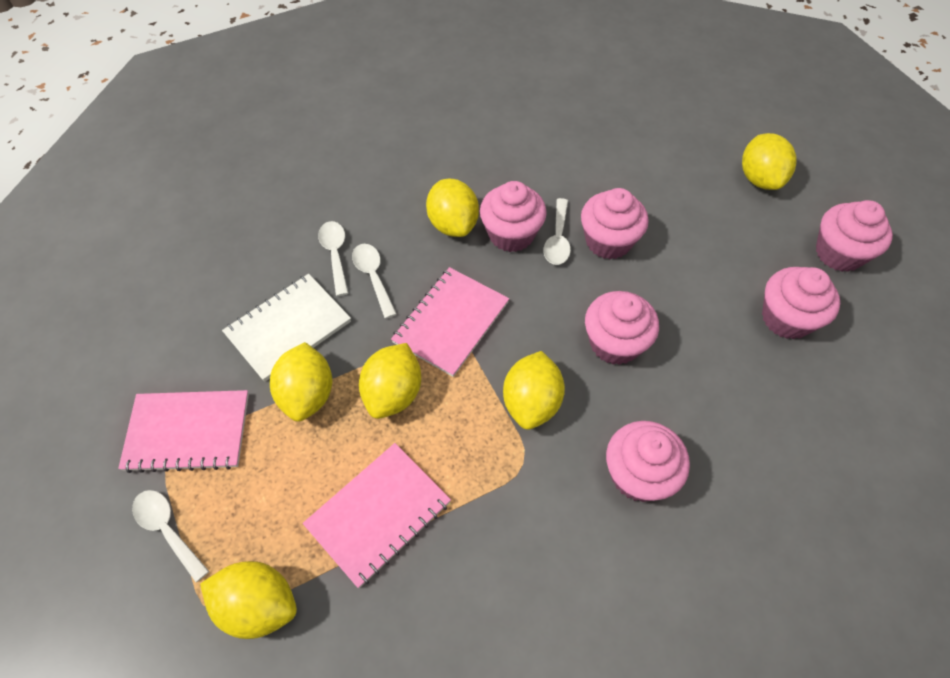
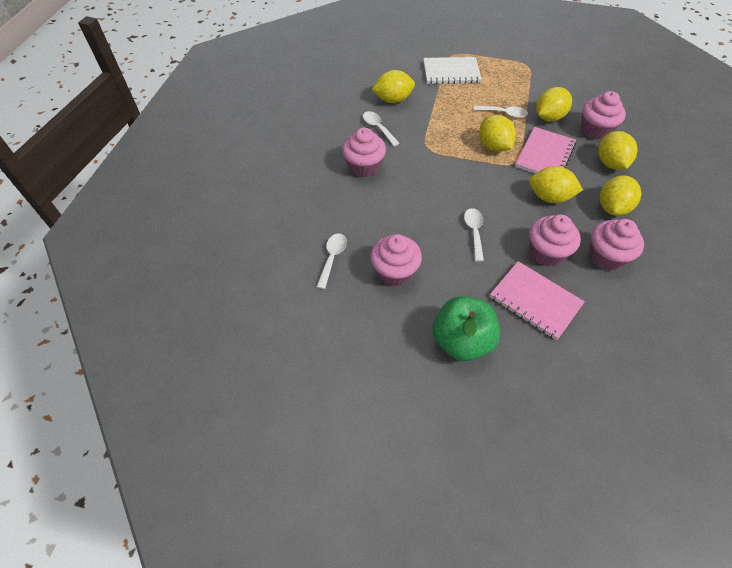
green apple: 0 -> 1
pink cupcake: 6 -> 5
pink notebook: 3 -> 2

